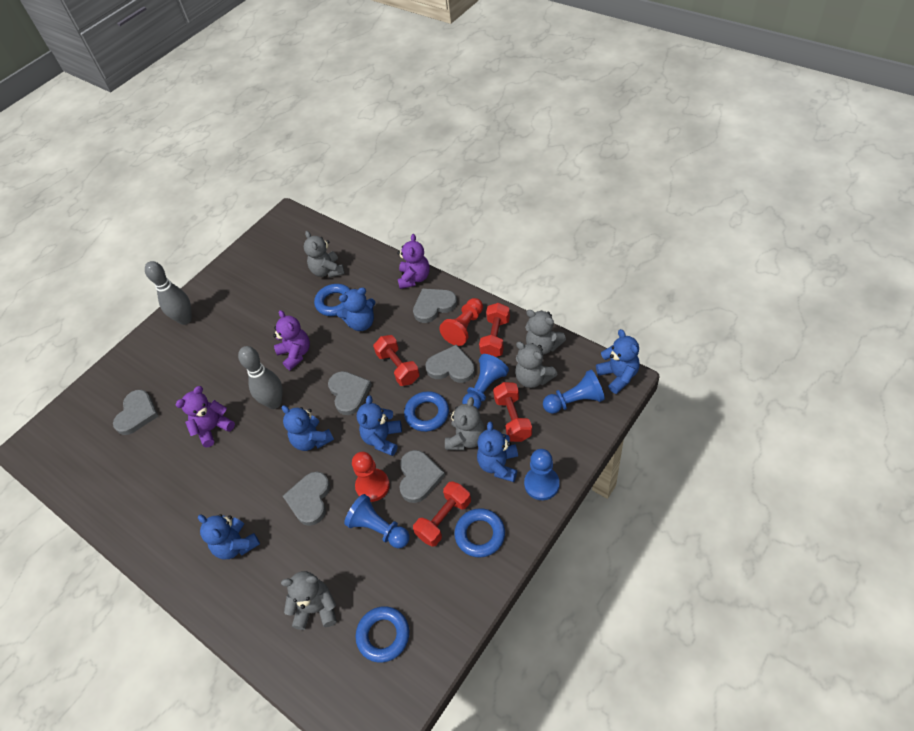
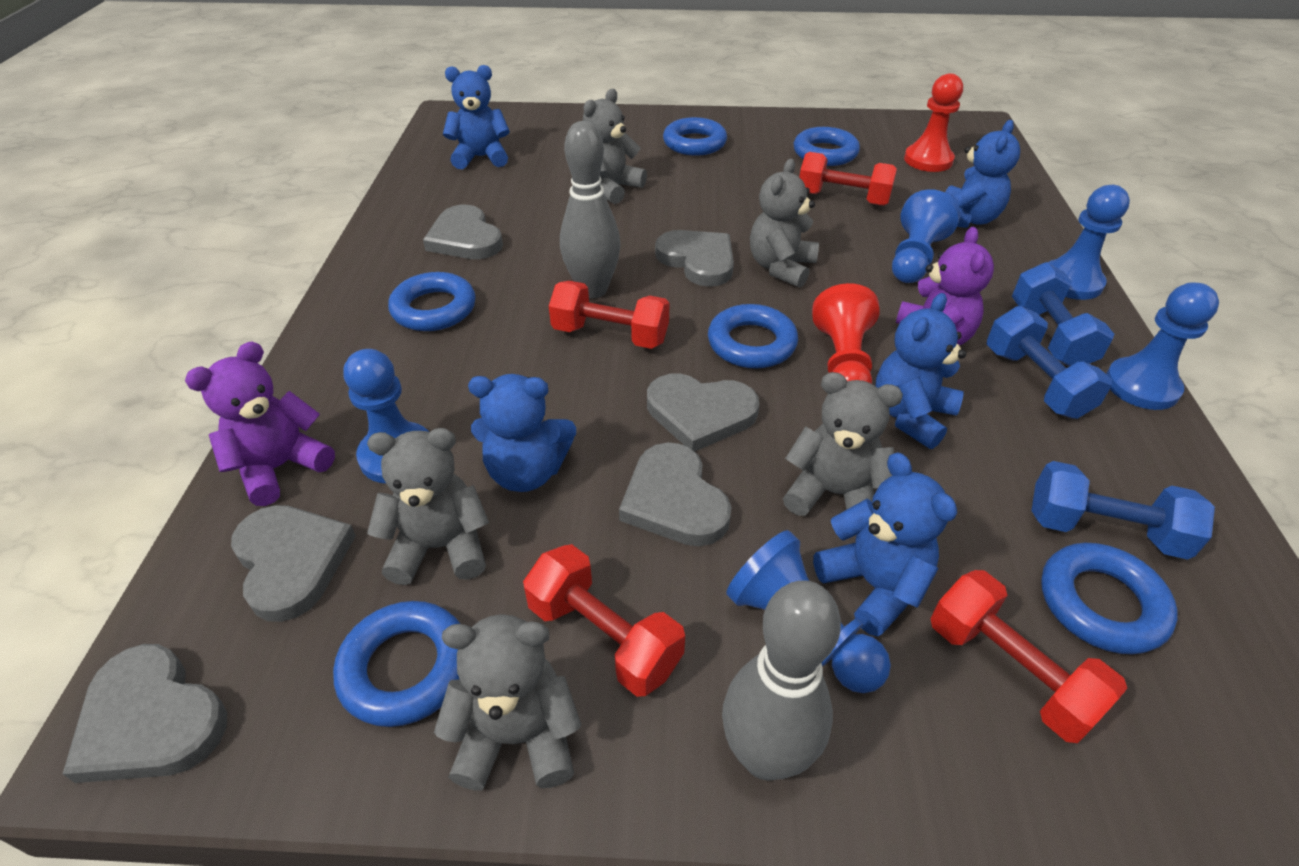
blue dumbbell: 0 -> 3
blue pawn: 4 -> 5
blue ring: 4 -> 6
blue teddy bear: 6 -> 5
purple teddy bear: 3 -> 2

